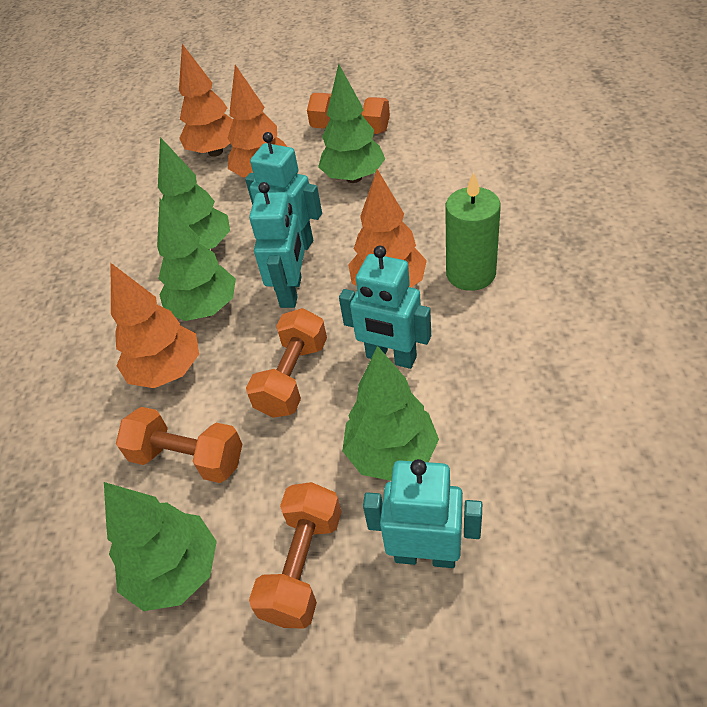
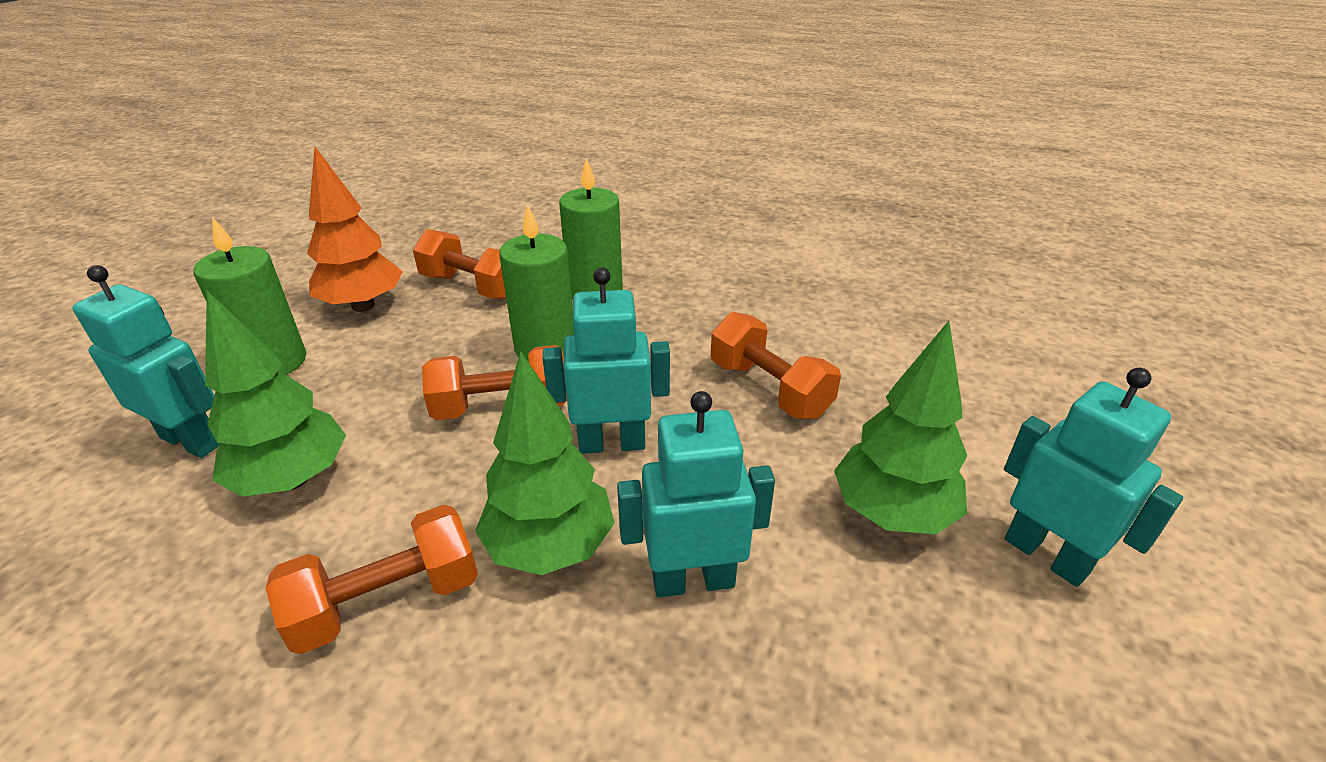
green candle: 1 -> 3
green tree: 5 -> 3
orange tree: 4 -> 1

